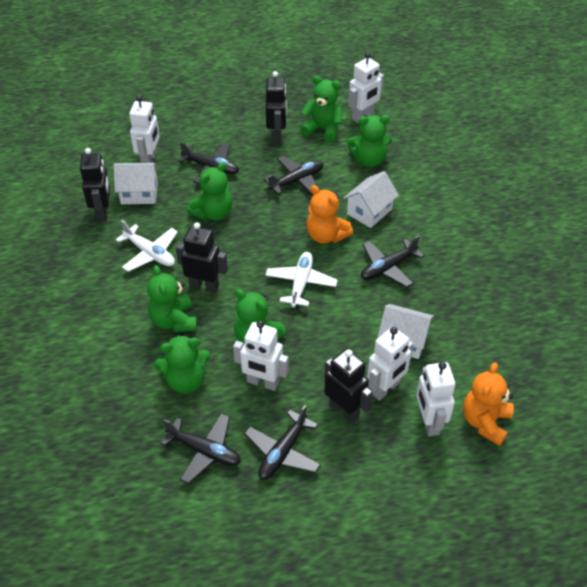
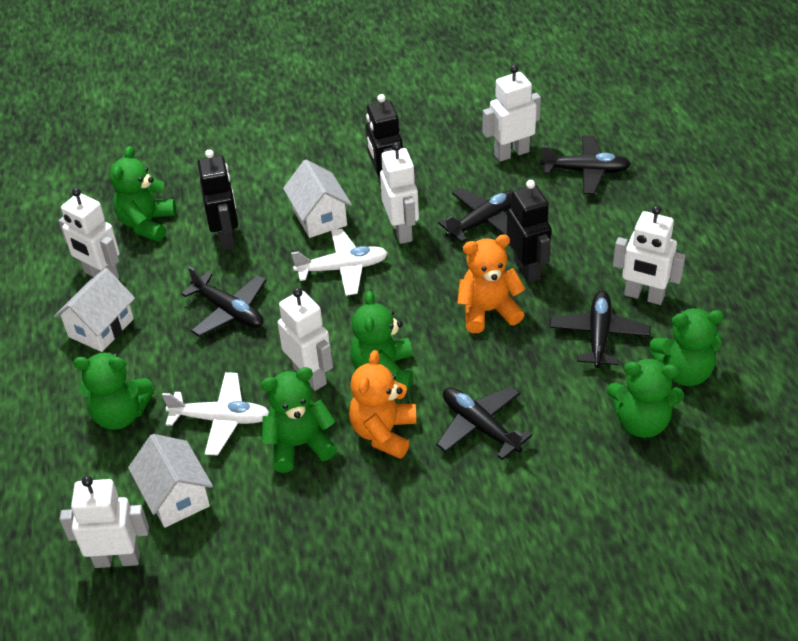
black robot: 4 -> 3
white robot: 5 -> 6

